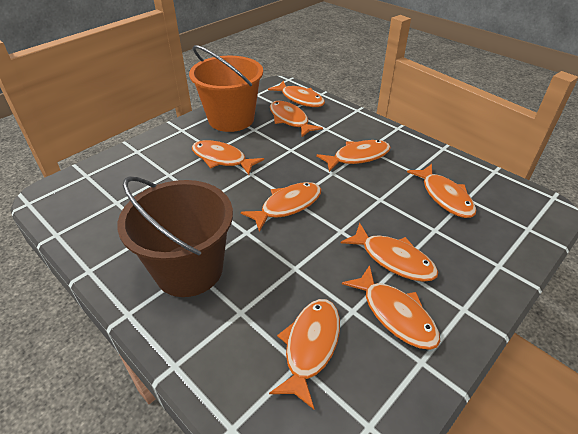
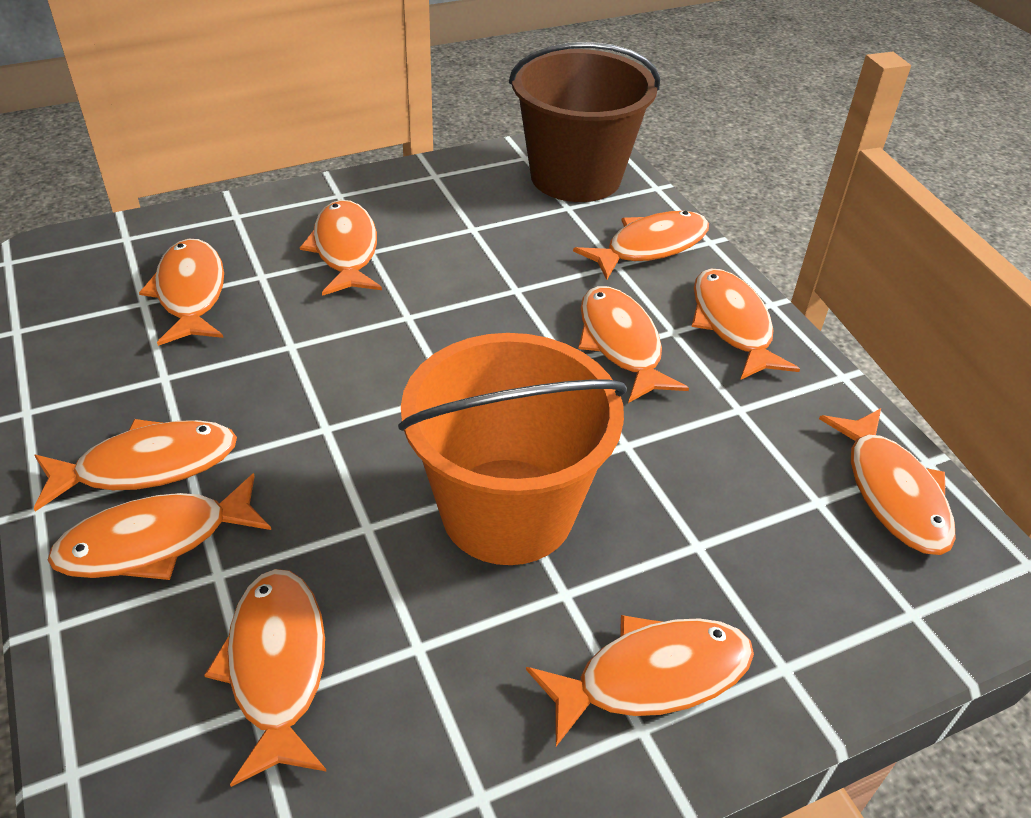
orange fish: 9 -> 10

